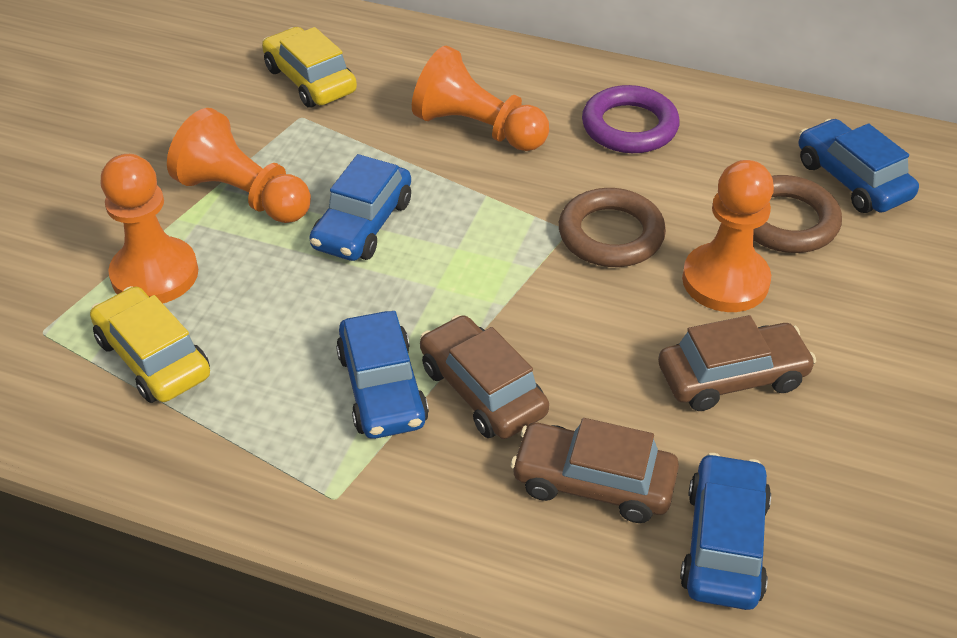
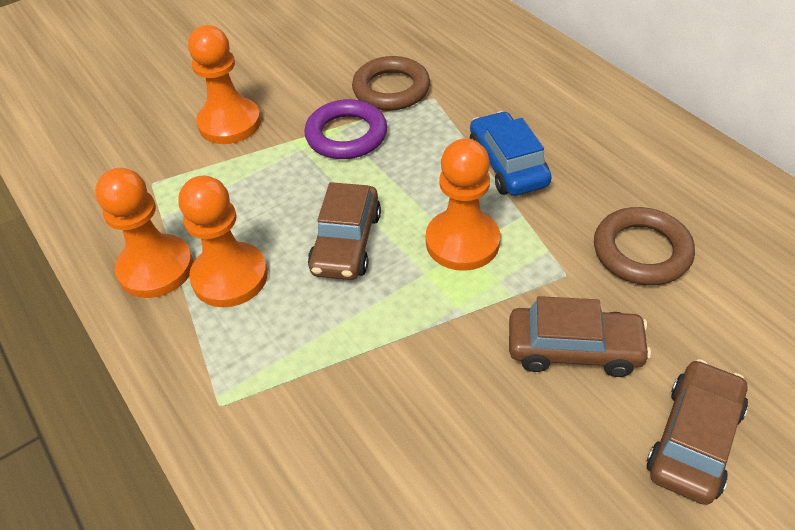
blue car: 4 -> 1
yellow car: 2 -> 0

